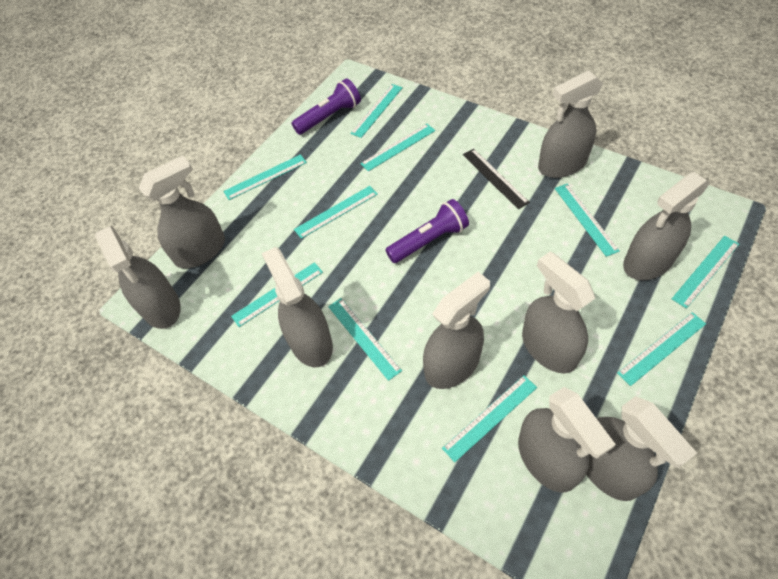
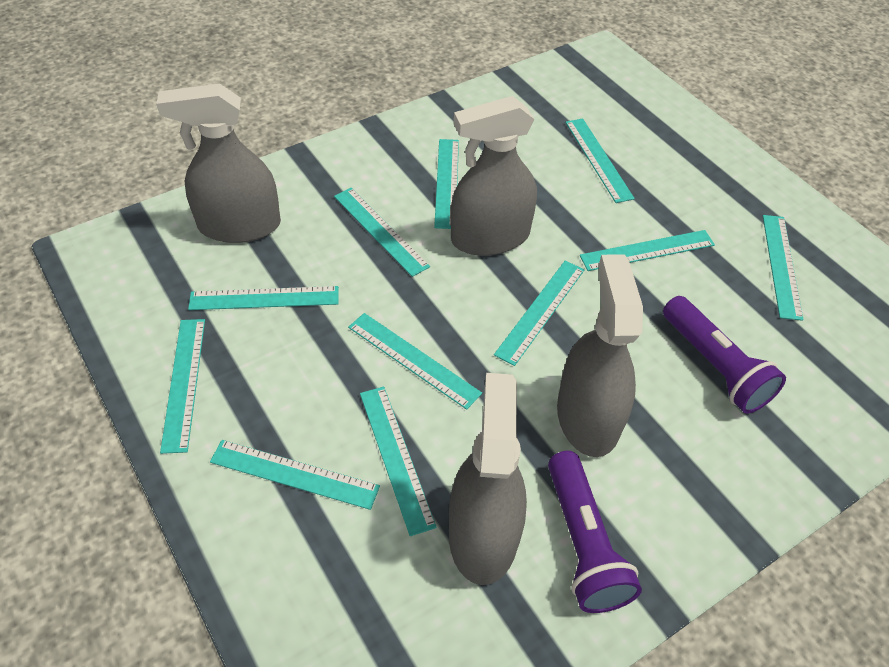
black ruler: 1 -> 0
grey spray bottle: 9 -> 4
turquoise ruler: 10 -> 11

